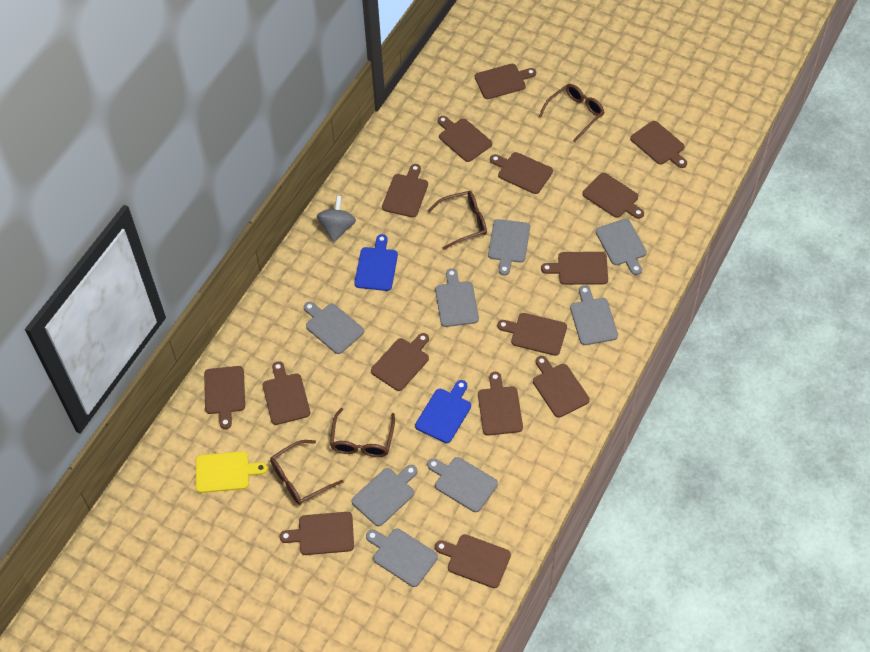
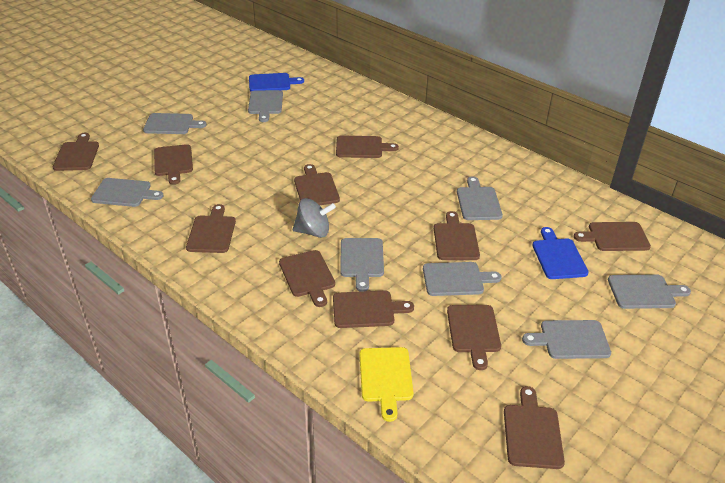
brown cutting board: 15 -> 11
brown glasses: 4 -> 0

